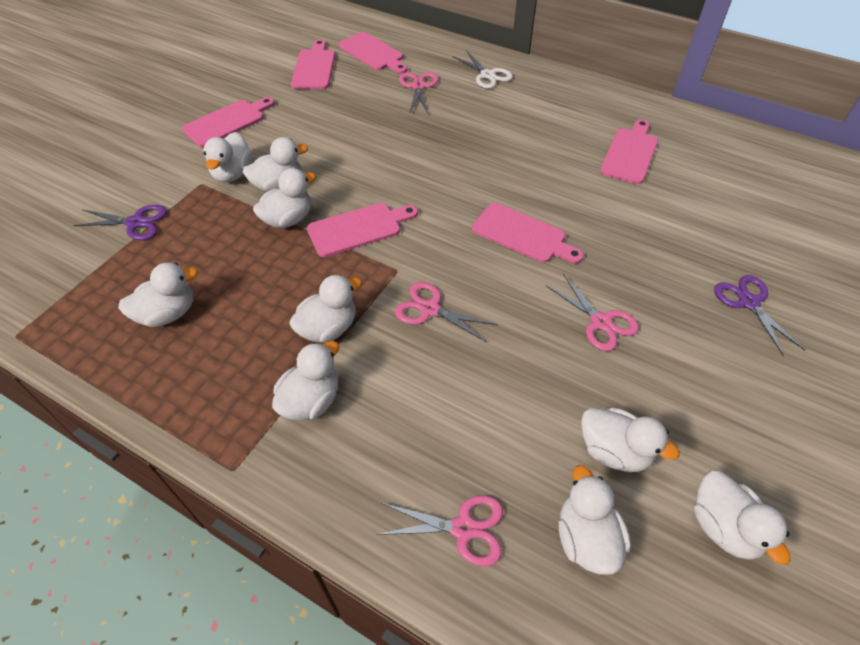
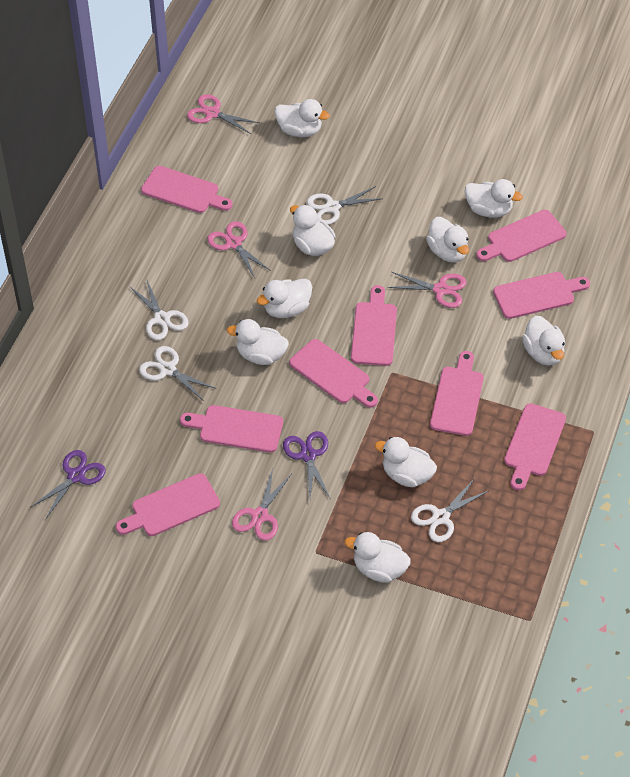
pink cutting board: 6 -> 9
white scissors: 1 -> 4

